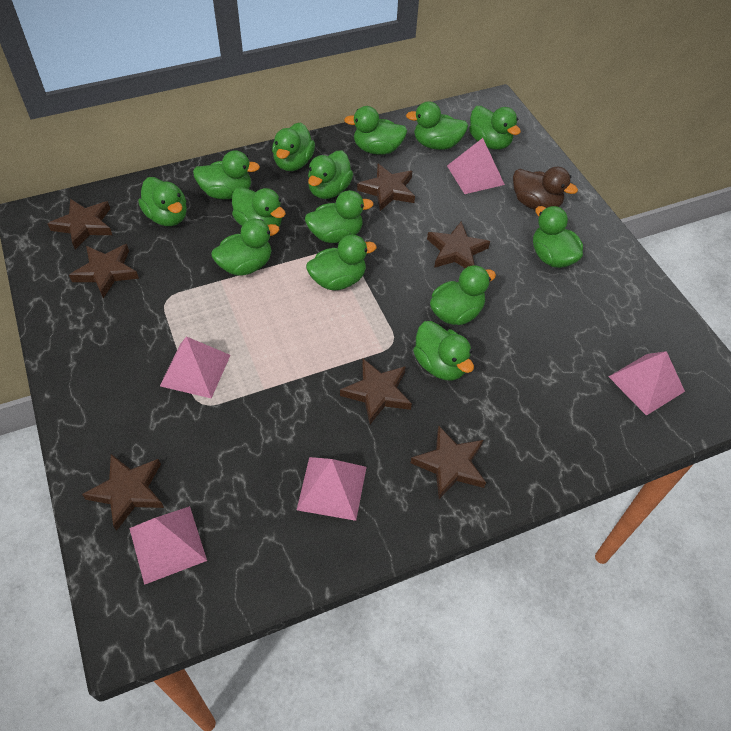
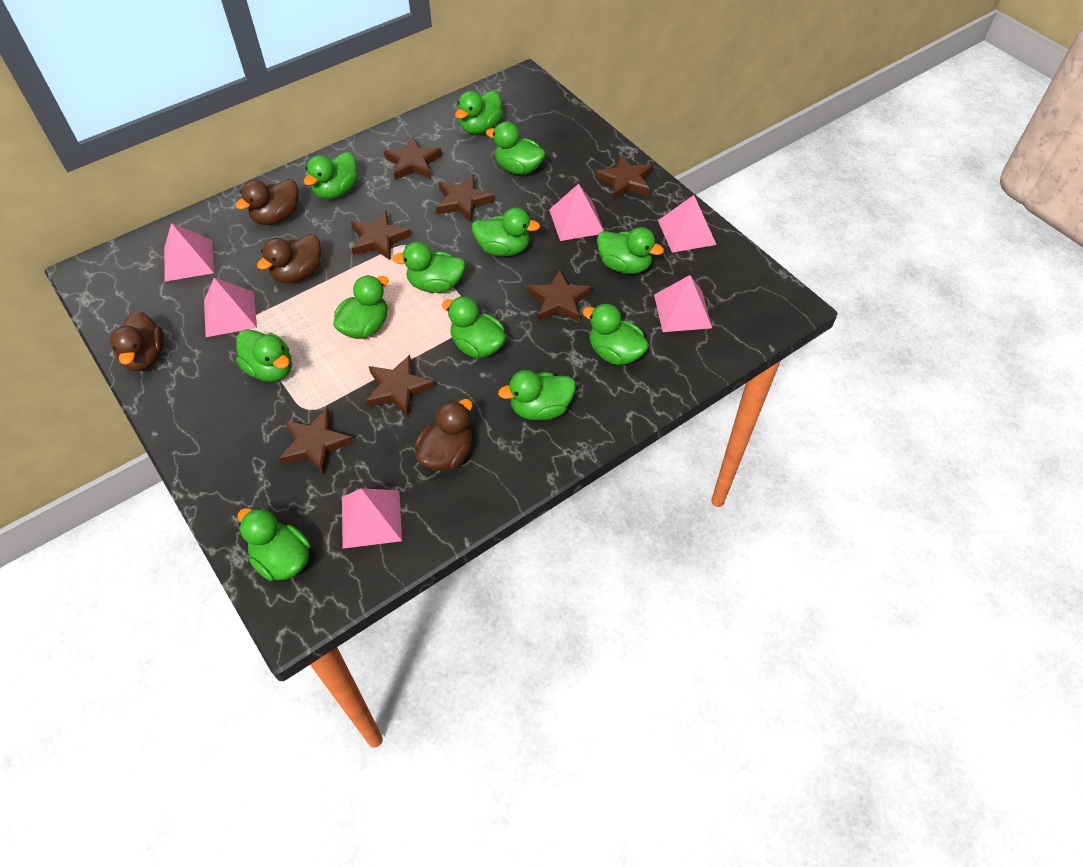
brown duck: 1 -> 4
green duck: 14 -> 12
pink pyramid: 5 -> 6

